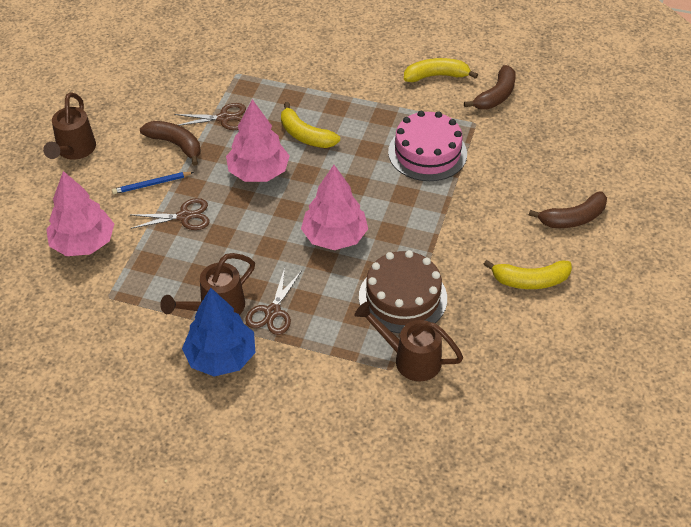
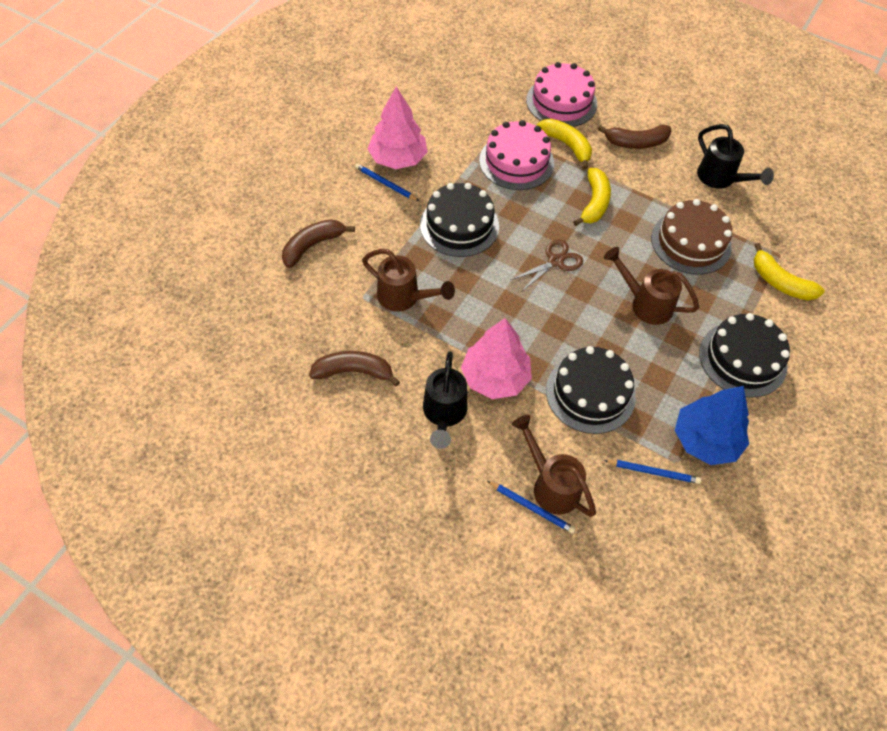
black cake: 0 -> 3
black watering can: 0 -> 2
blue pencil: 1 -> 3
brown scissors: 3 -> 1
pink cake: 1 -> 2
pink tree: 3 -> 2

